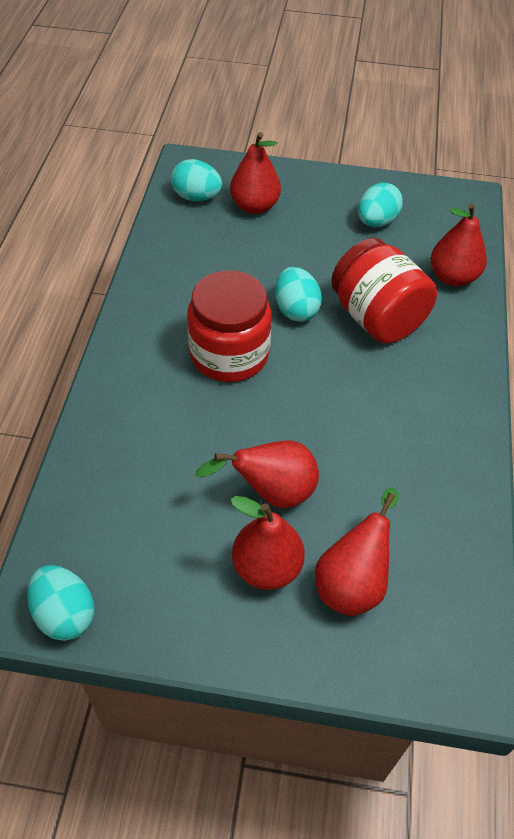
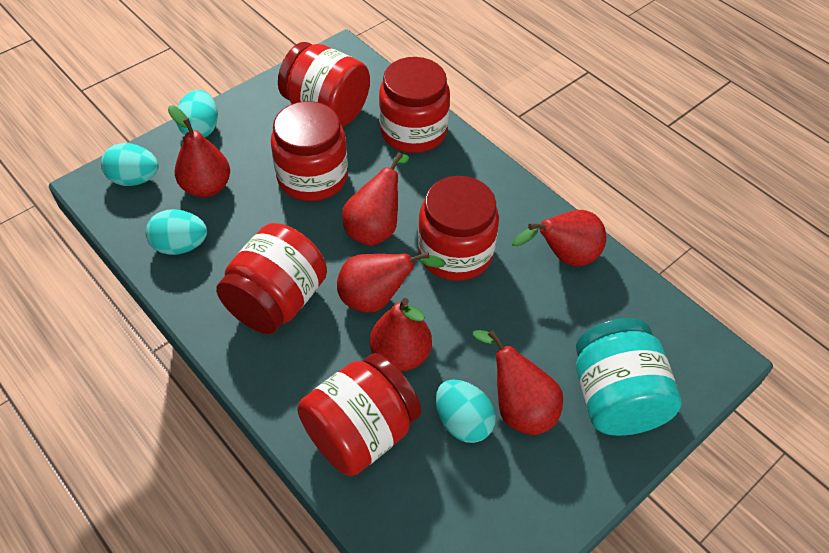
red jar: 2 -> 6
red pear: 5 -> 6
turquoise jar: 0 -> 1

